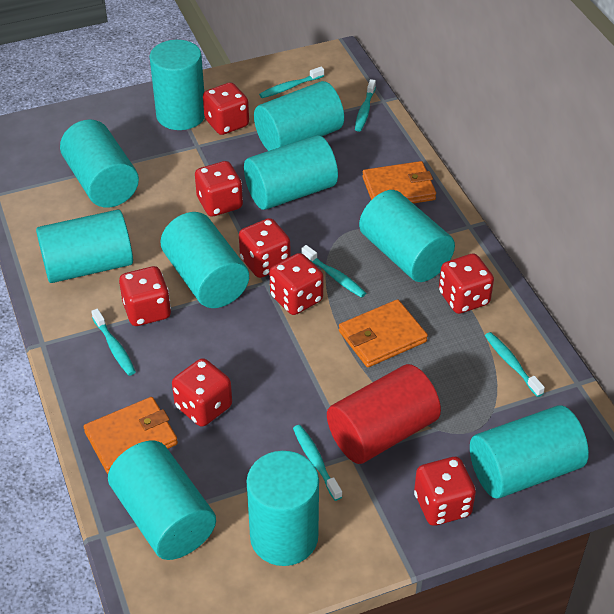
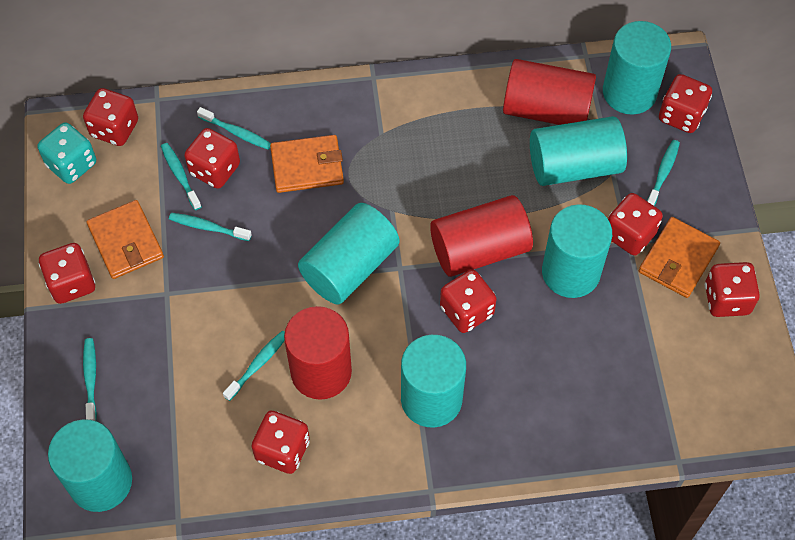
red cylinder: 1 -> 3
turquoise cylinder: 10 -> 6
turquoise dice: 0 -> 1

